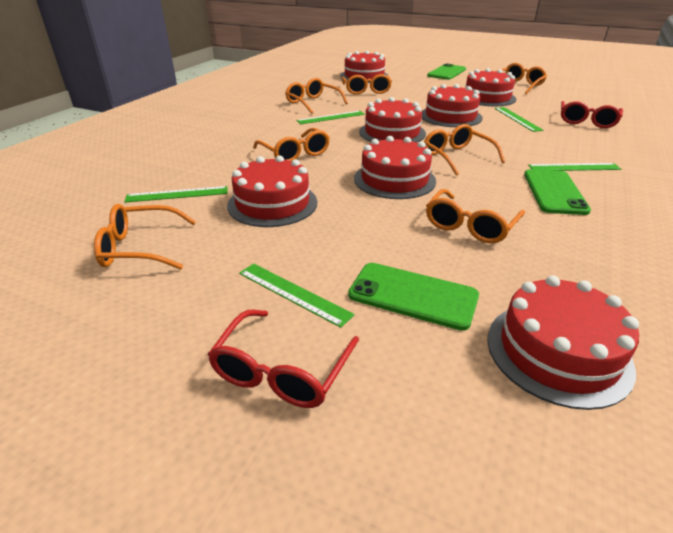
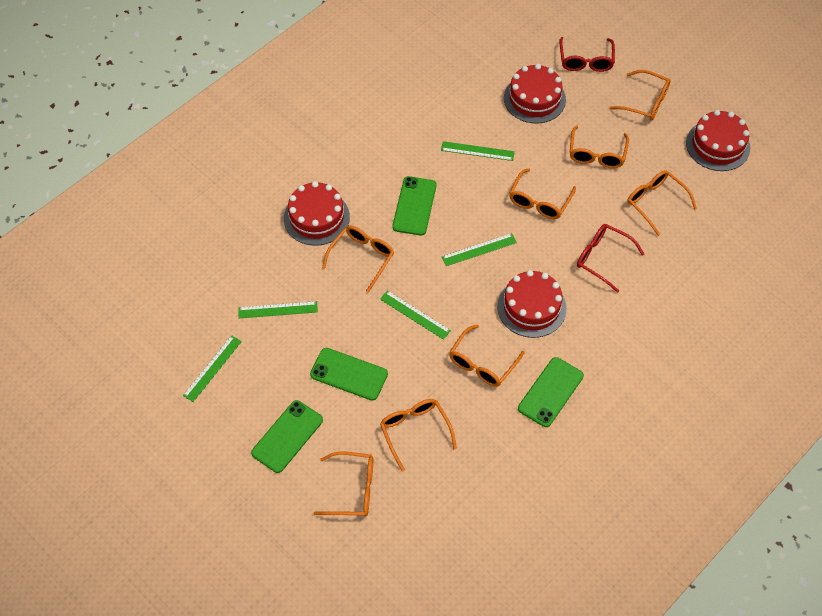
green phone: 3 -> 4
orange glasses: 7 -> 8
red cake: 7 -> 4

